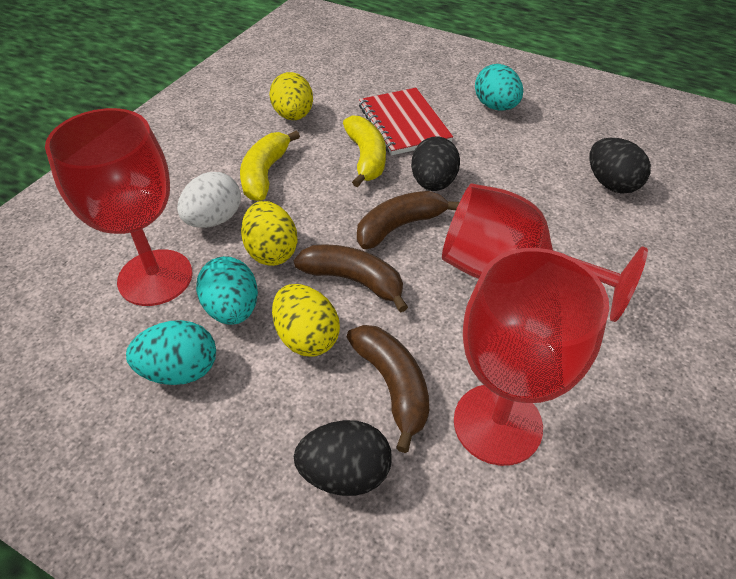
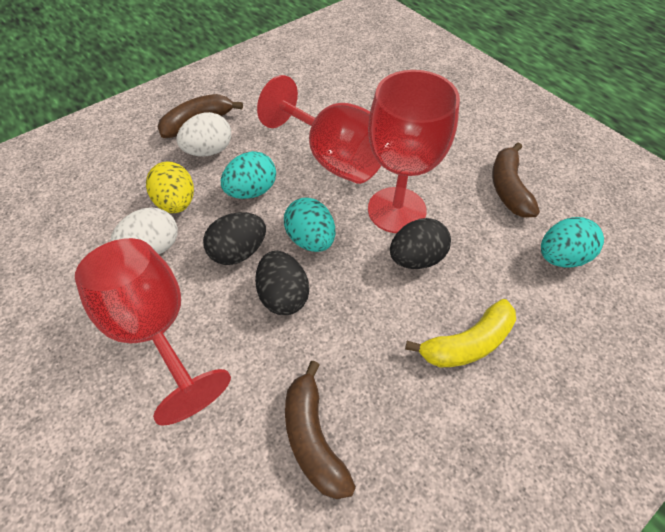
red notebook: 1 -> 0
white egg: 1 -> 2
yellow banana: 2 -> 1
yellow egg: 3 -> 1

